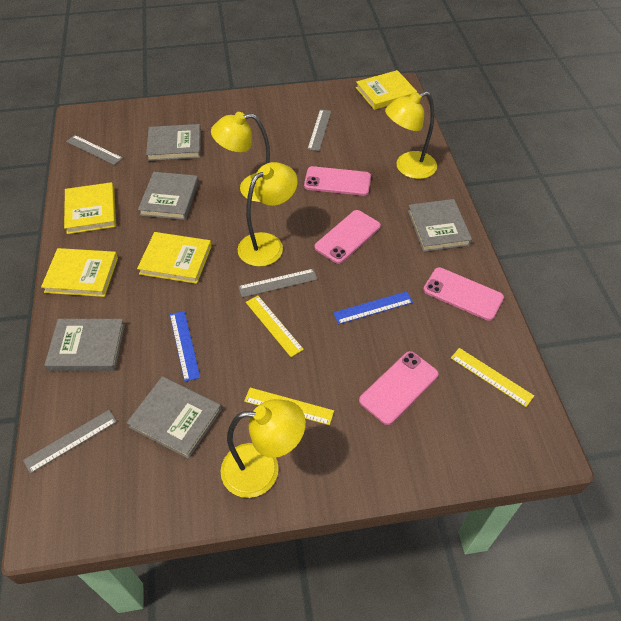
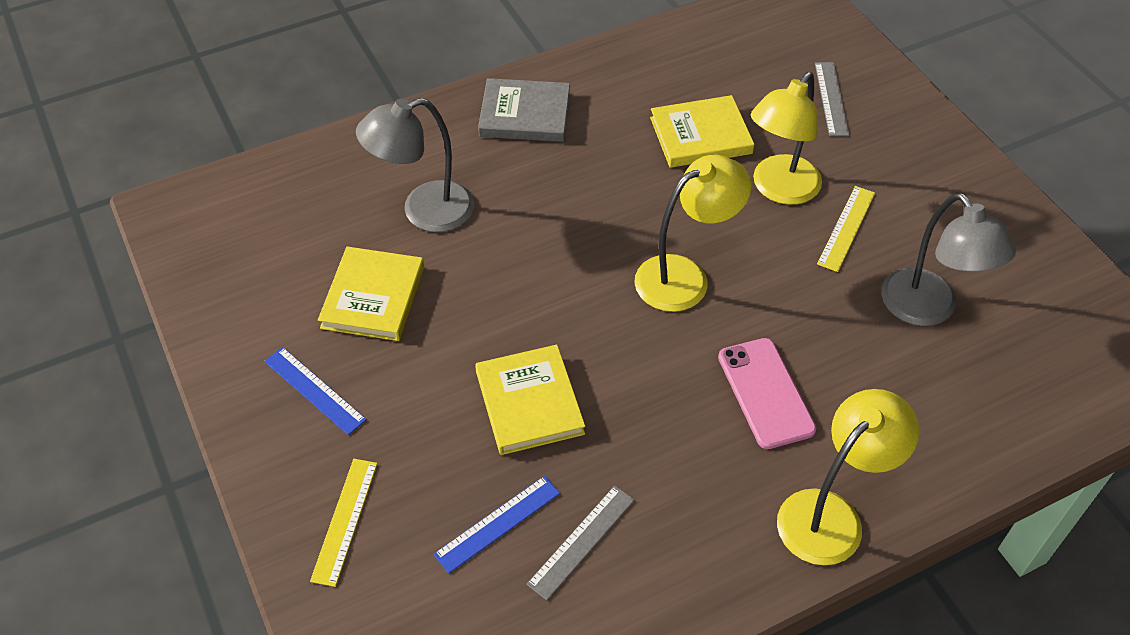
grey book: 5 -> 1
grey lamp: 0 -> 2
grey ruler: 4 -> 2
pink phone: 4 -> 1
yellow book: 4 -> 3
yellow lamp: 4 -> 3
yellow ruler: 3 -> 2

